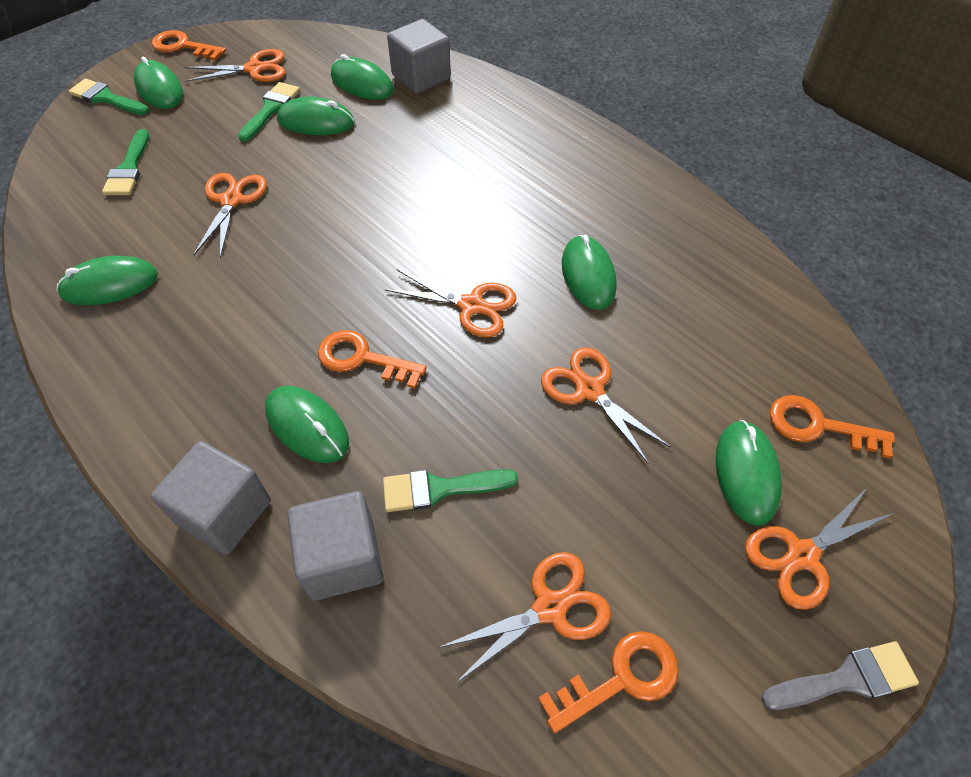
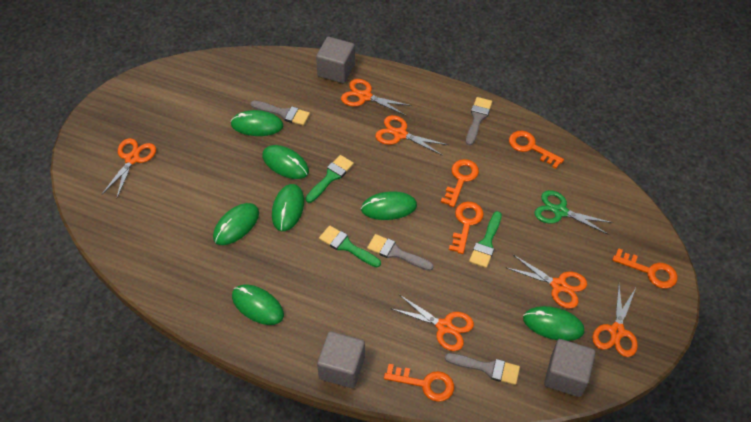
green brush: 4 -> 3
green scissors: 0 -> 1
grey brush: 1 -> 4
orange key: 4 -> 5

